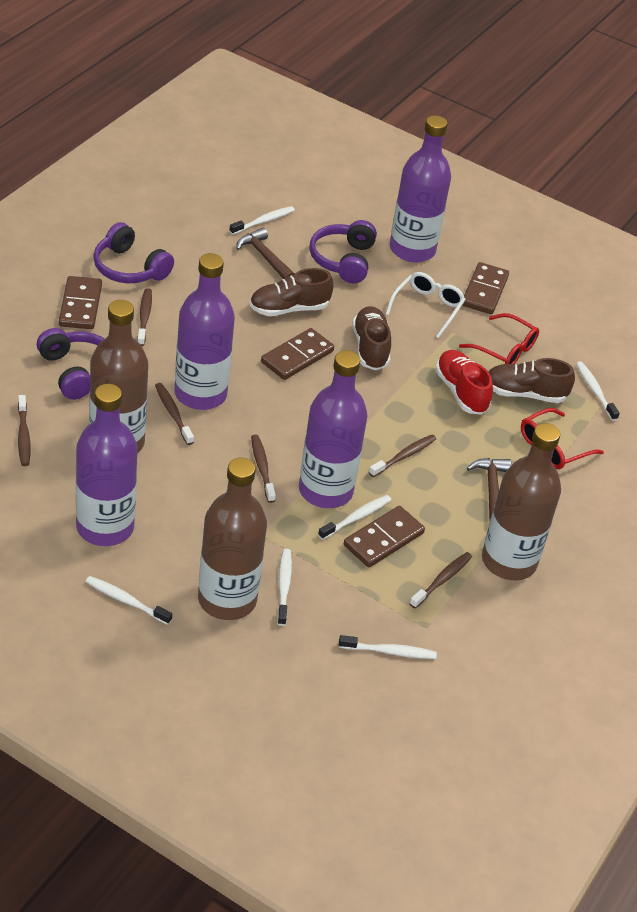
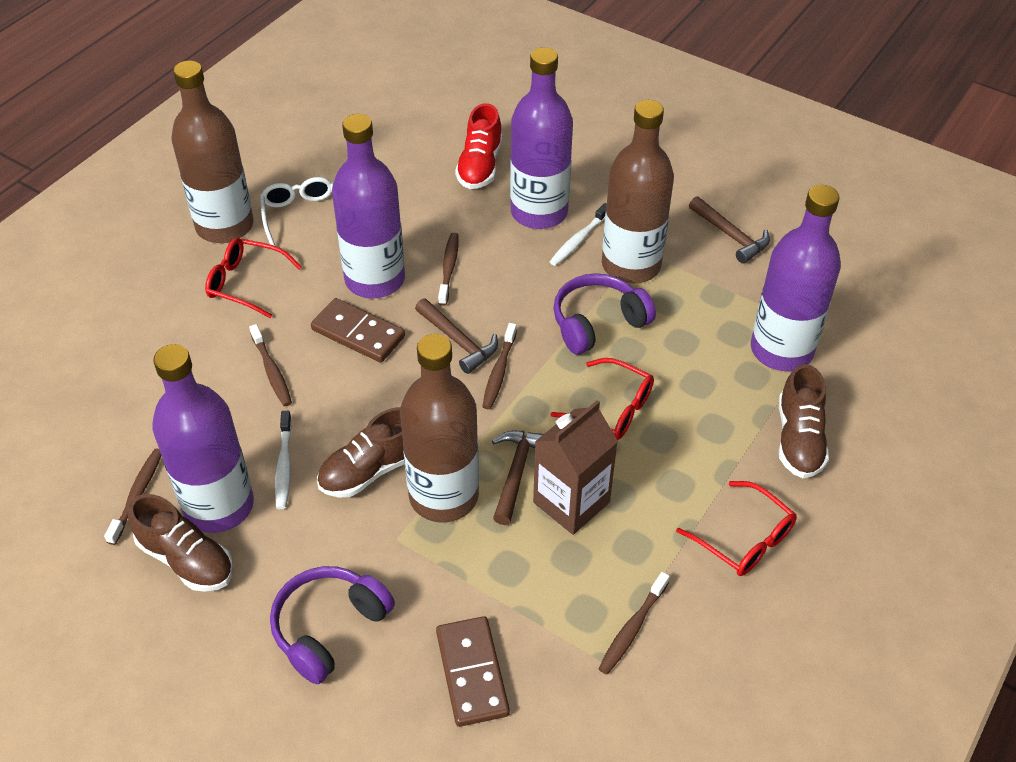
brown carton: 0 -> 1
brown domino: 4 -> 2
brown hammer: 2 -> 3
brown toothbrush: 6 -> 5
purple headphones: 3 -> 2
red glasses: 2 -> 3
white toothbrush: 6 -> 2

